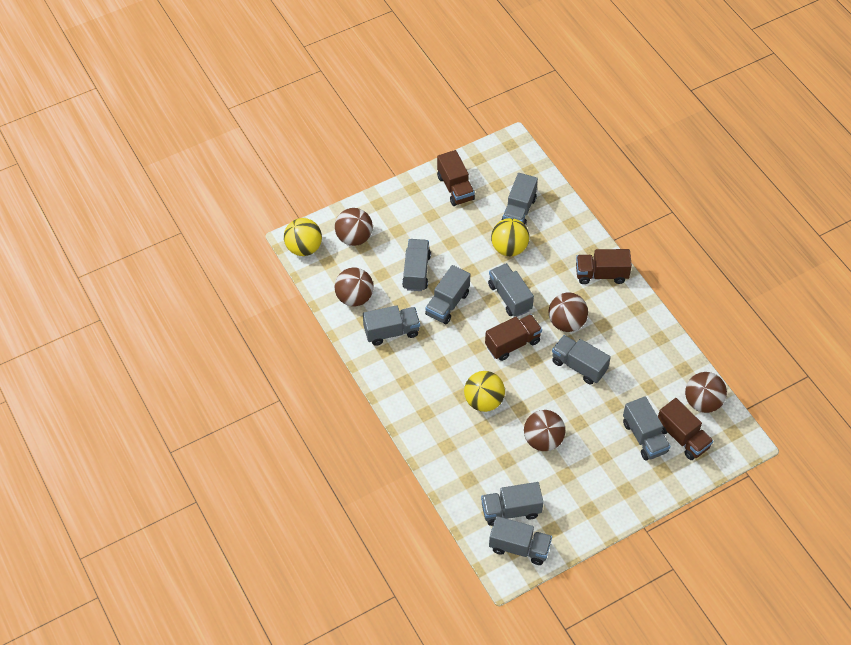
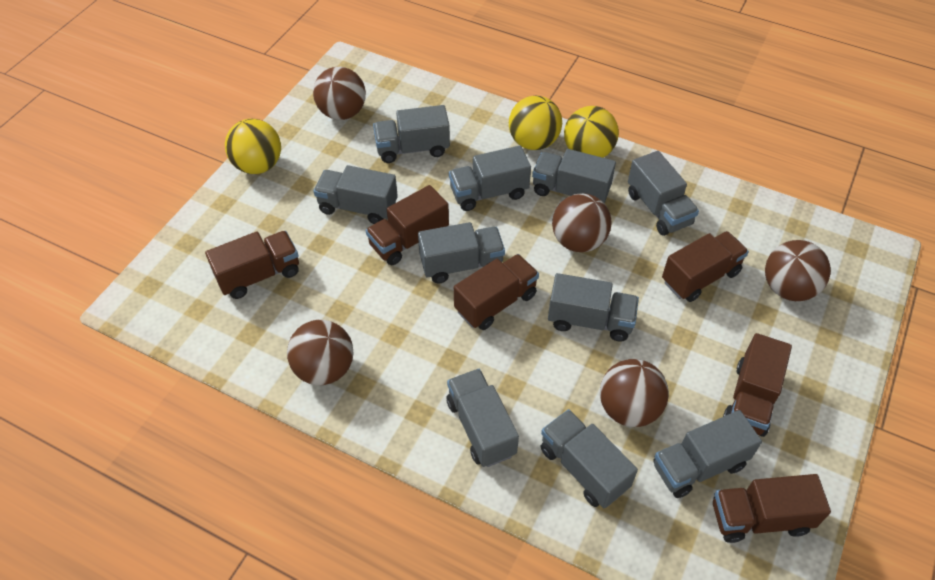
brown truck: 4 -> 6
grey truck: 9 -> 10

